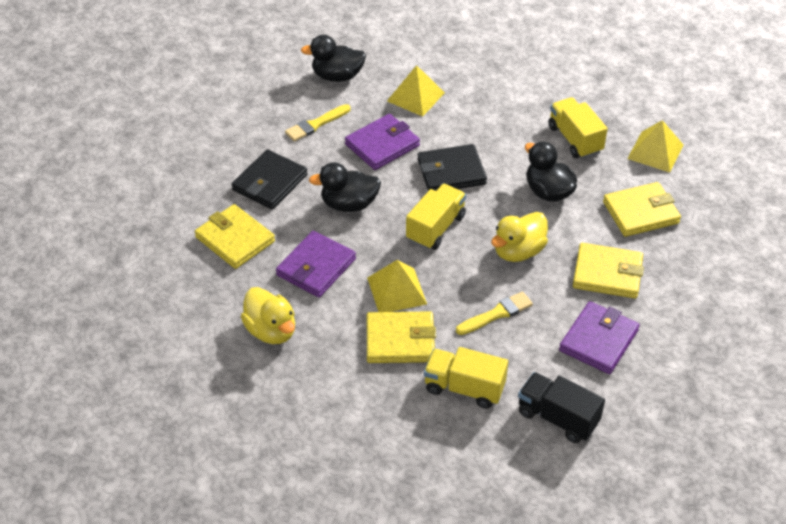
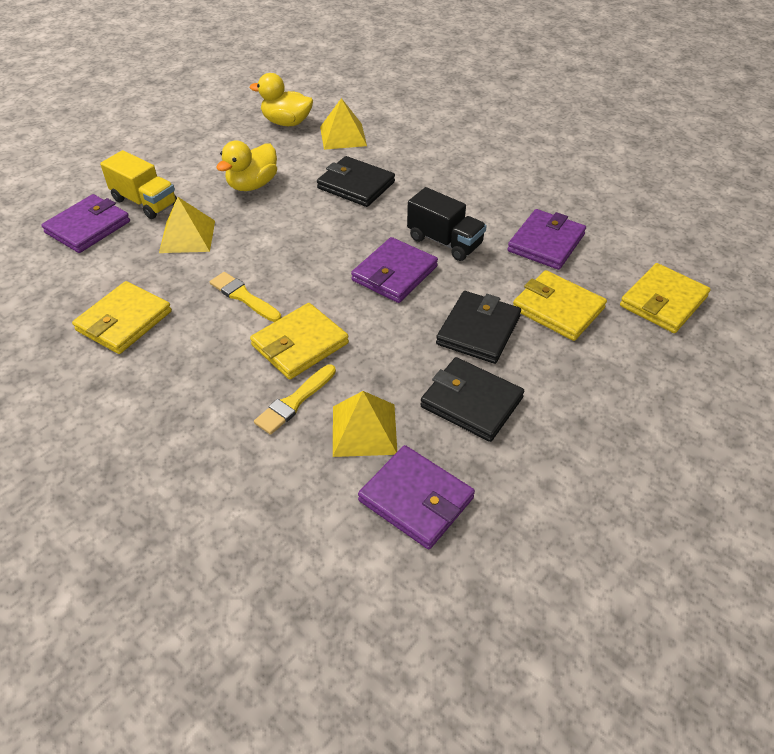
black duck: 3 -> 0
black wallet: 2 -> 3
purple wallet: 3 -> 4
yellow truck: 3 -> 1

